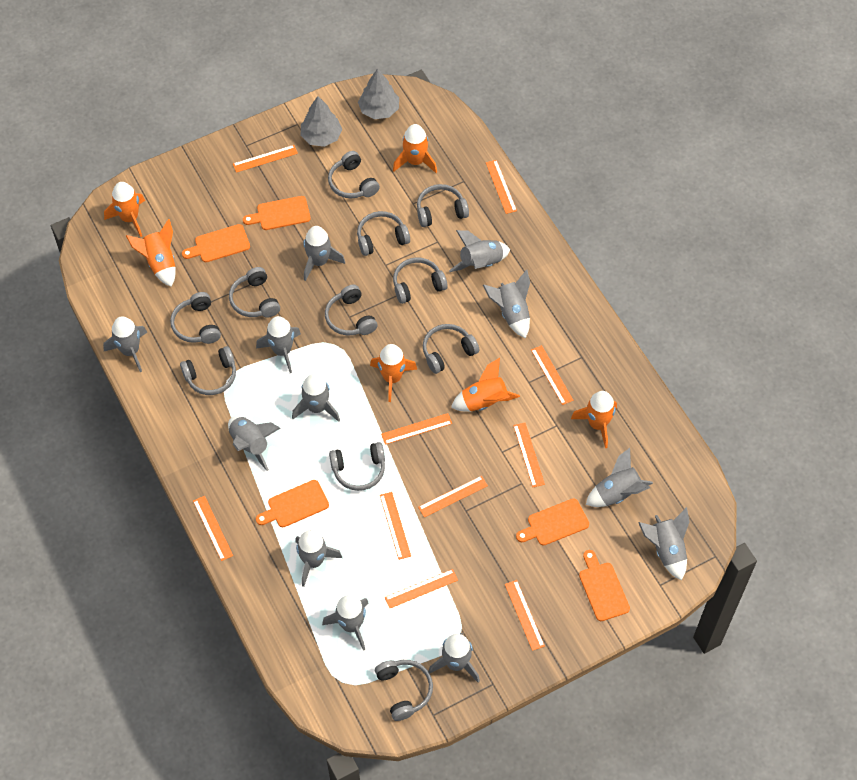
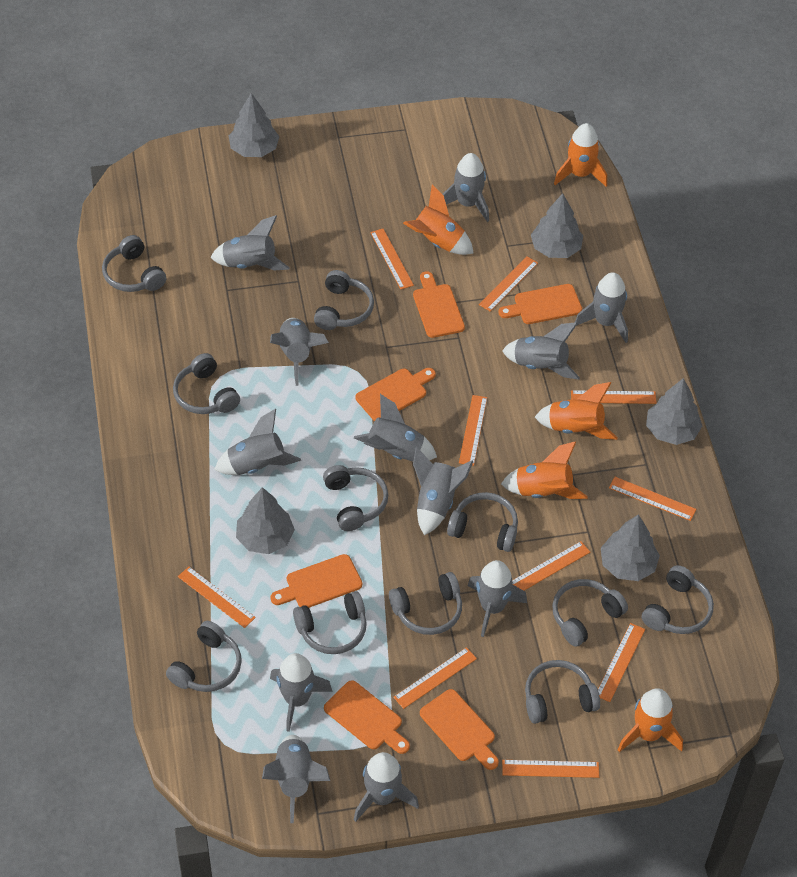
grey tree: 2 -> 5
orange cutting board: 5 -> 6
orange rocket: 6 -> 5

